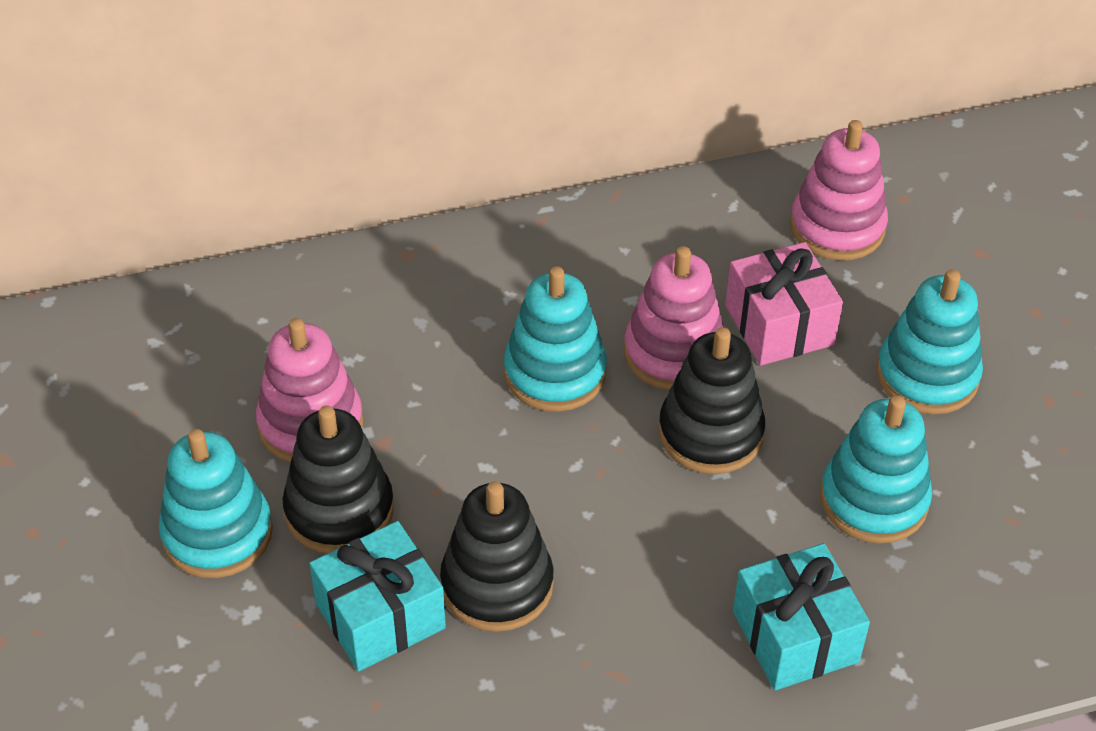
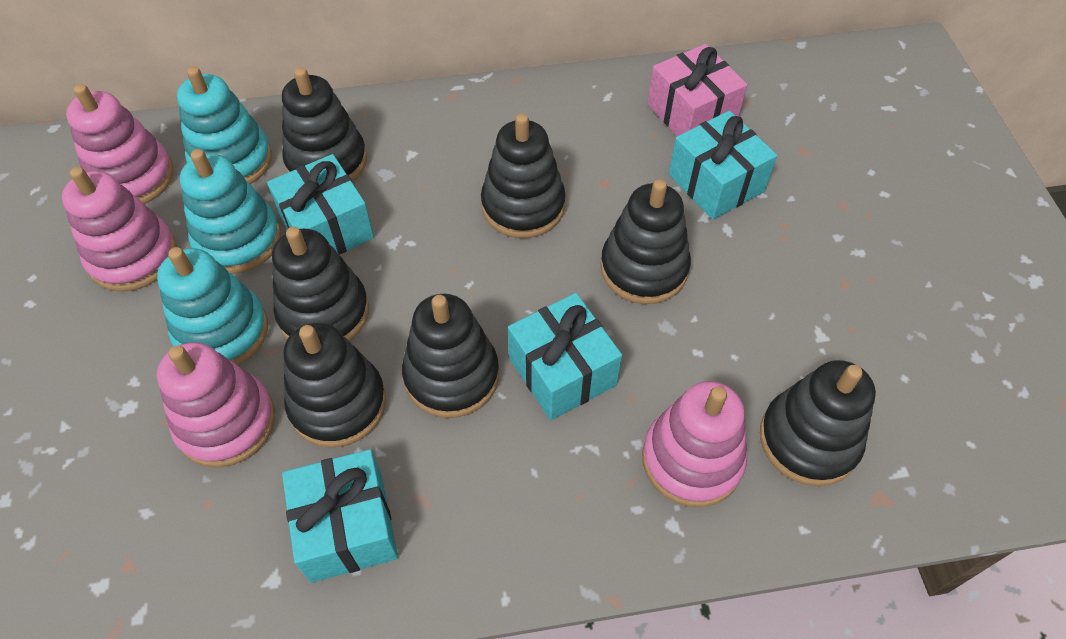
black stacking toy: 3 -> 7
pink stacking toy: 3 -> 4
turquoise gift: 2 -> 4
turquoise stacking toy: 4 -> 3

